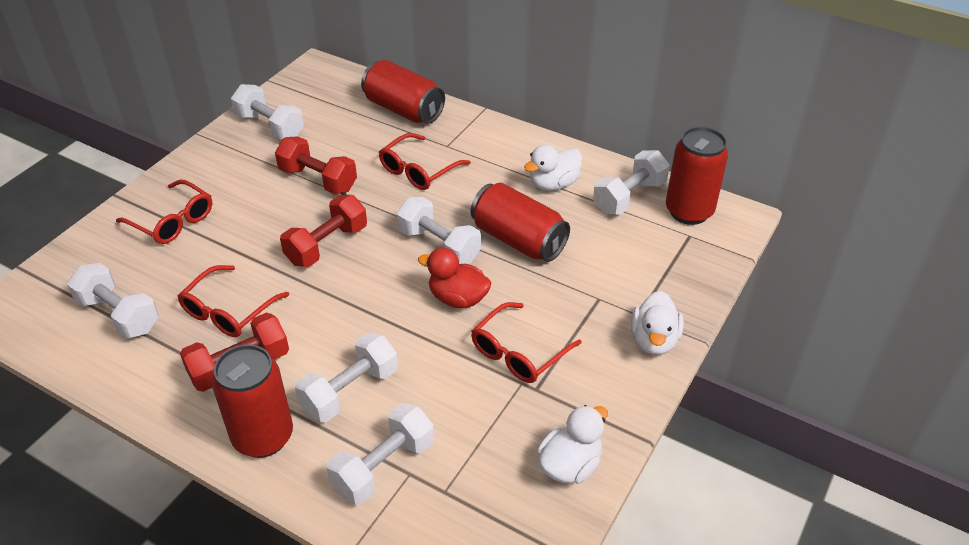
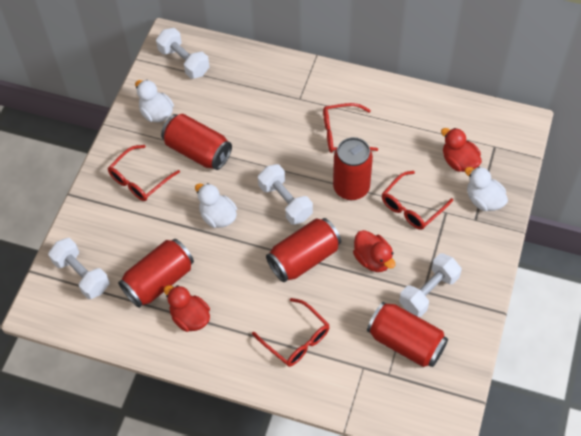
red can: 4 -> 5
red duck: 1 -> 3
red dumbbell: 3 -> 0
white dumbbell: 6 -> 4

